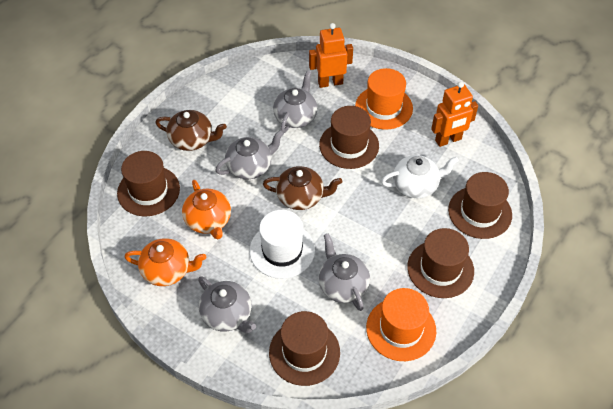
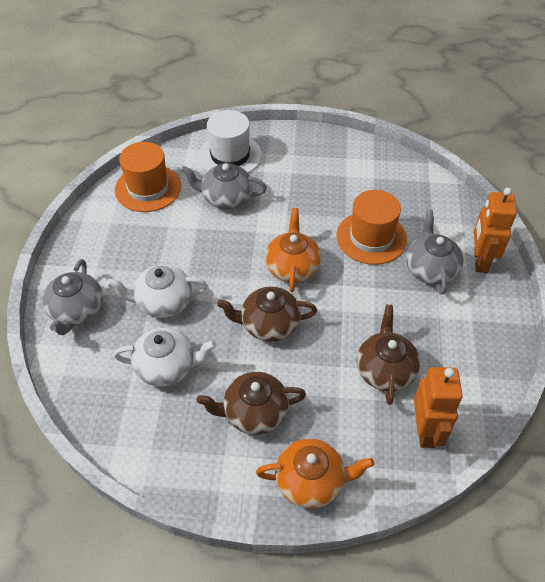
brown hat: 5 -> 0
brown teapot: 2 -> 3
grey teapot: 4 -> 3
white teapot: 1 -> 2

